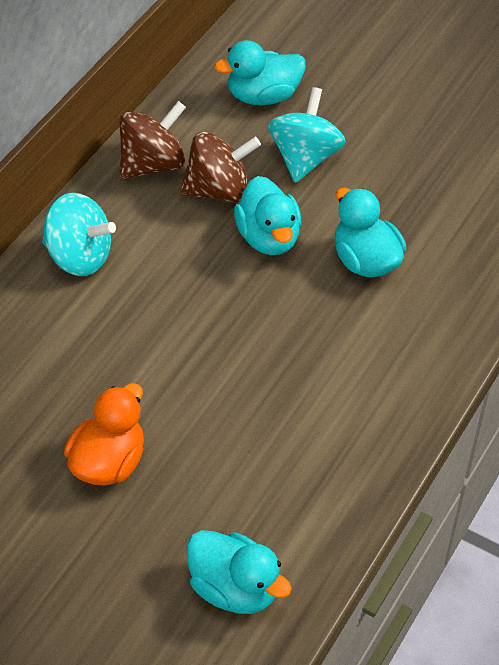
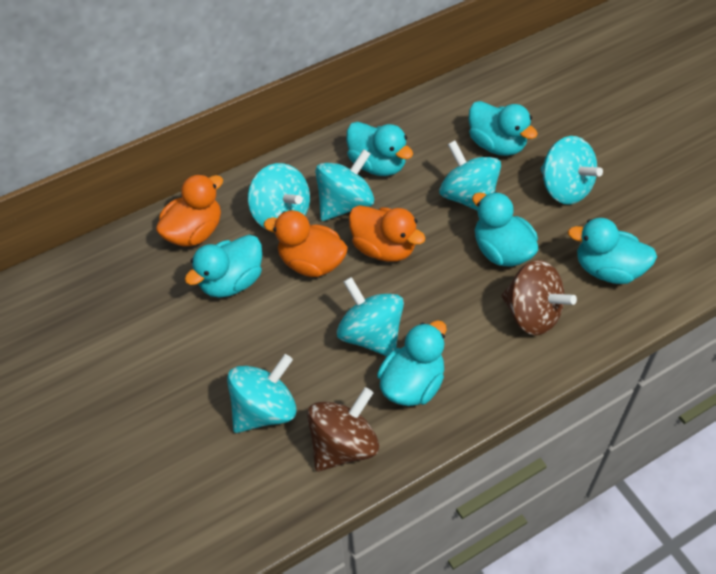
orange duck: 1 -> 3
turquoise duck: 4 -> 6
turquoise spinning top: 2 -> 6

